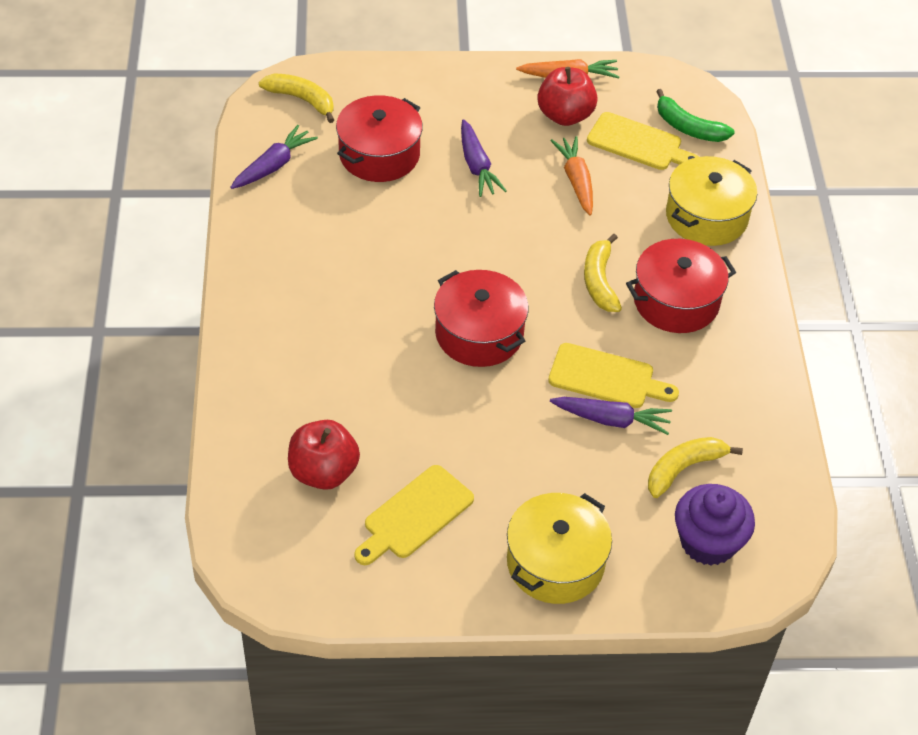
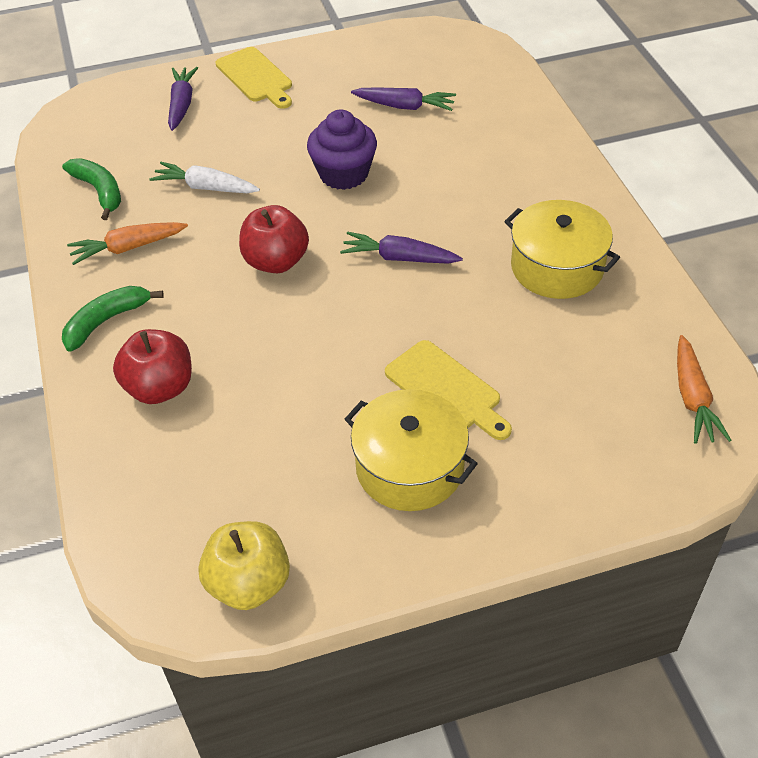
green banana: 1 -> 2
red pot: 3 -> 0
white carrot: 0 -> 1
yellow apple: 0 -> 1
yellow banana: 3 -> 0
yellow cutting board: 3 -> 2

